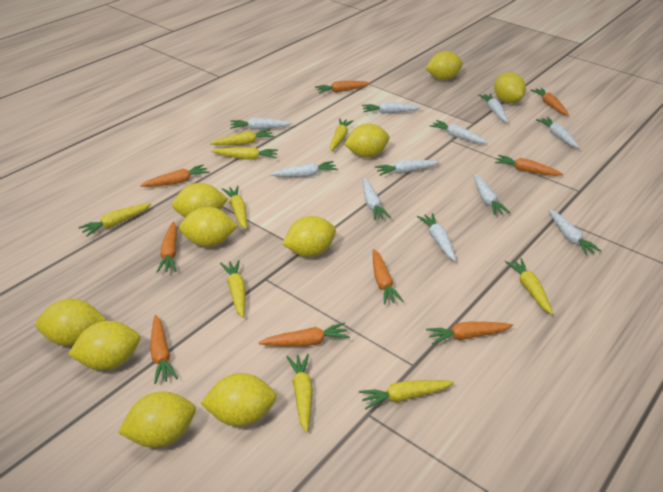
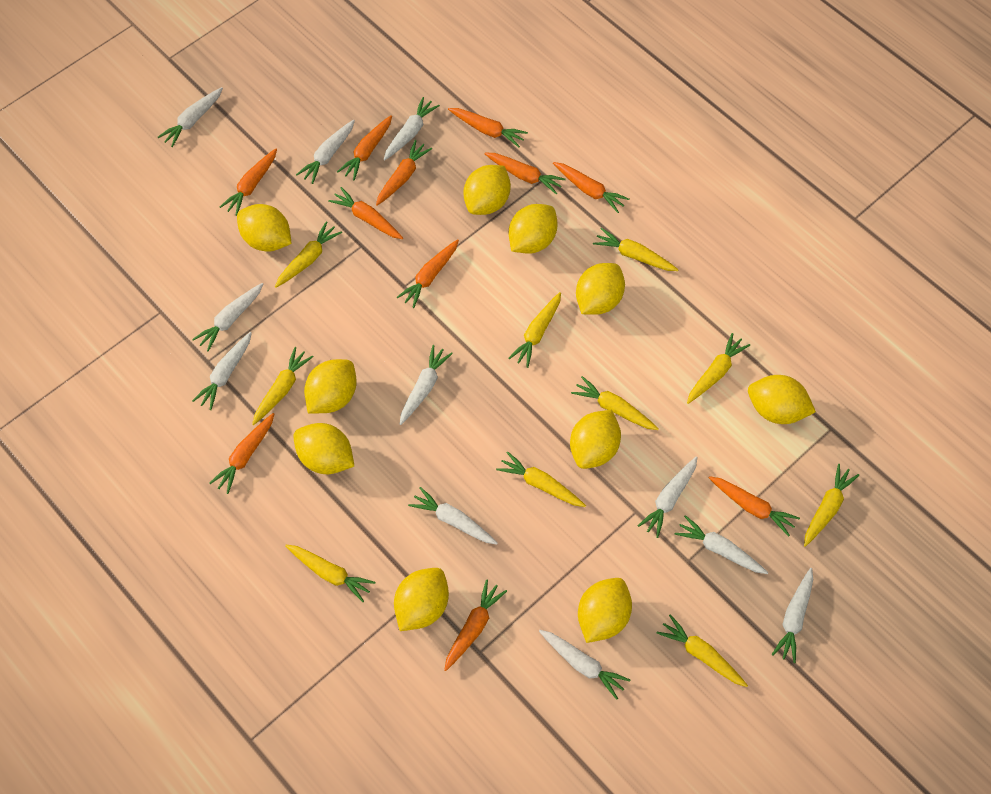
orange carrot: 9 -> 11
yellow carrot: 9 -> 10

